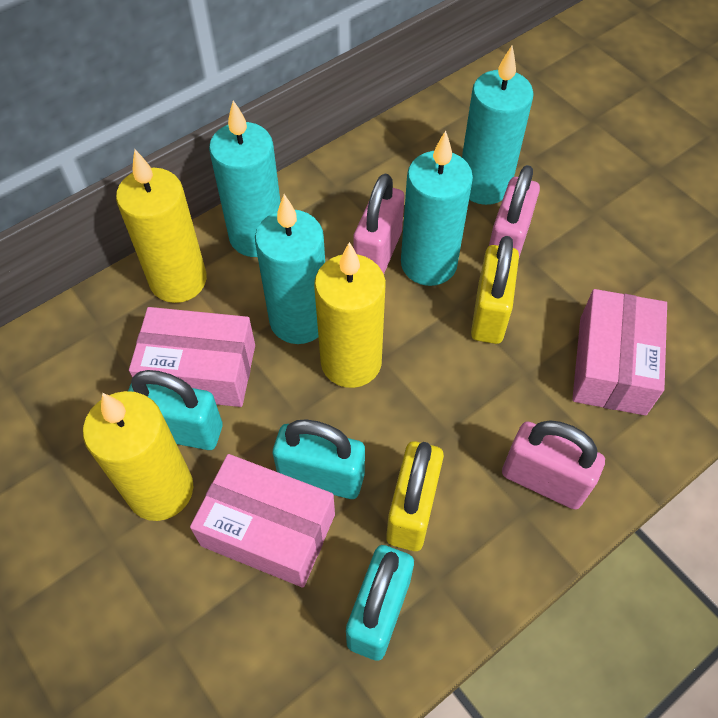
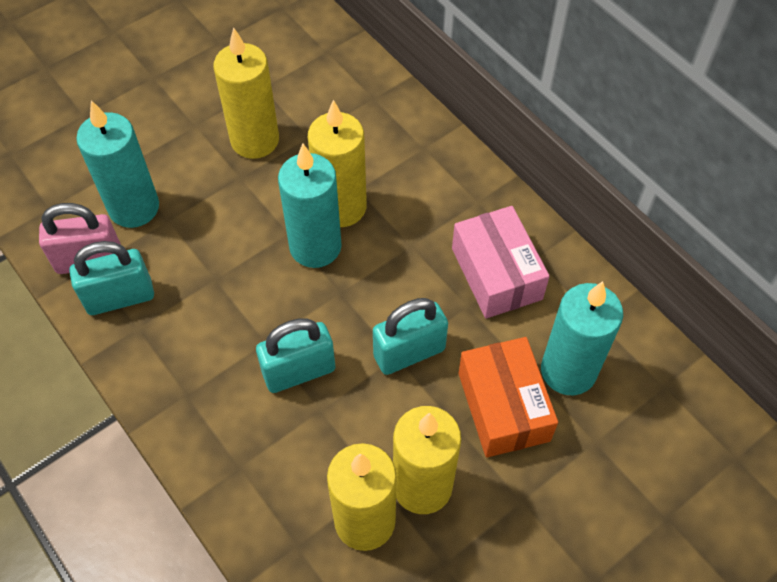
orange box: 0 -> 1
pink box: 3 -> 1
pink padlock: 3 -> 1
turquoise candle: 4 -> 3
yellow candle: 3 -> 4
yellow padlock: 2 -> 0

